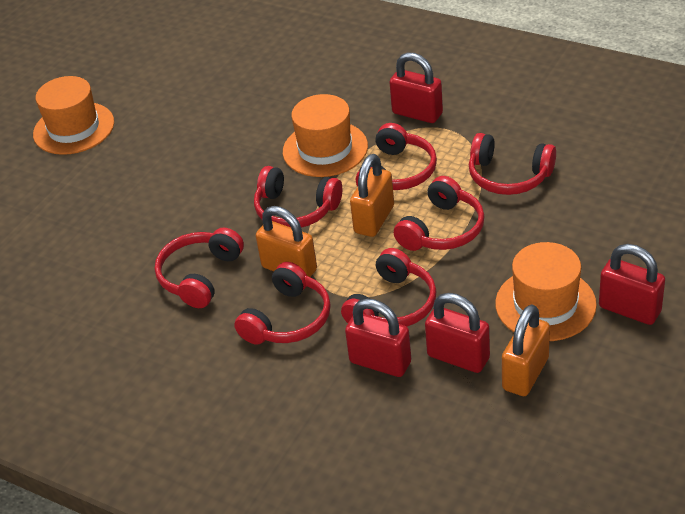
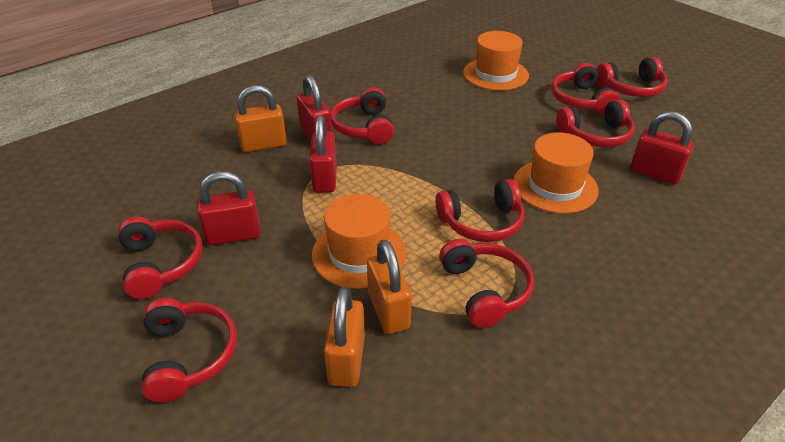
red headphones: 7 -> 8

